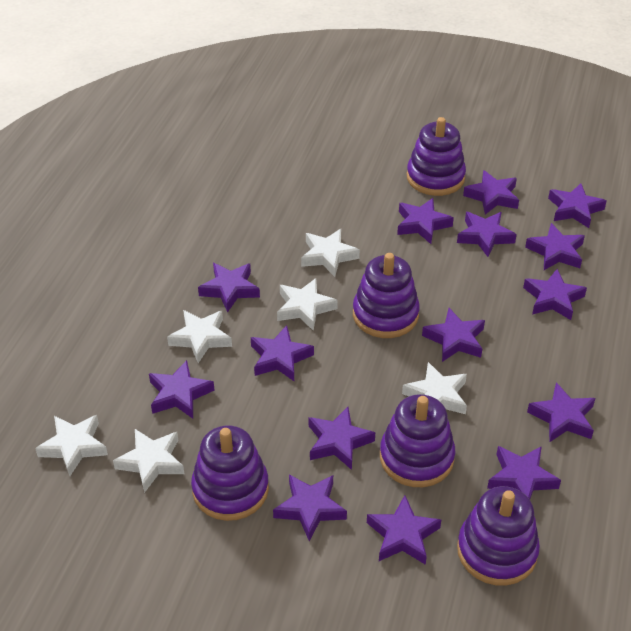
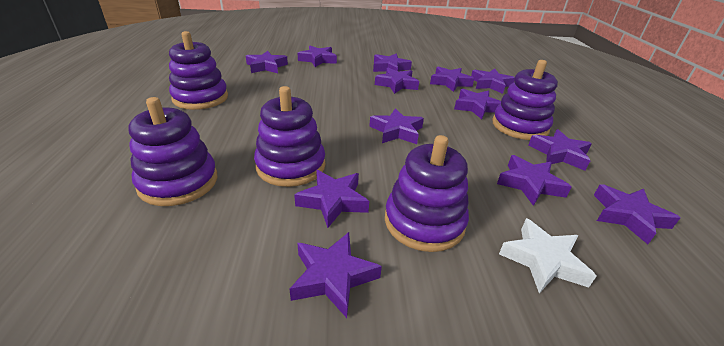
purple star: 15 -> 13
white star: 6 -> 1

